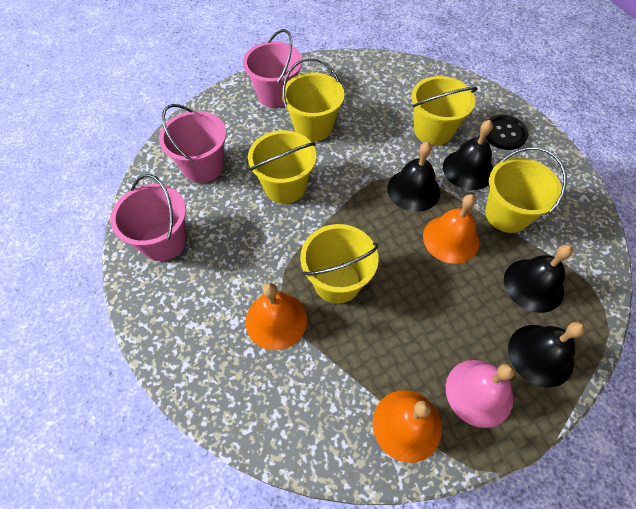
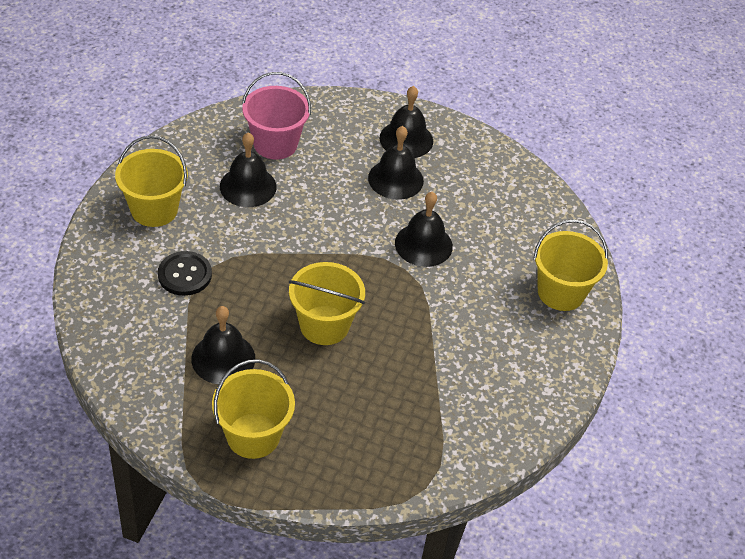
black bell: 4 -> 5
orange bell: 3 -> 0
pink bell: 1 -> 0
pink bucket: 3 -> 1
yellow bucket: 5 -> 4

